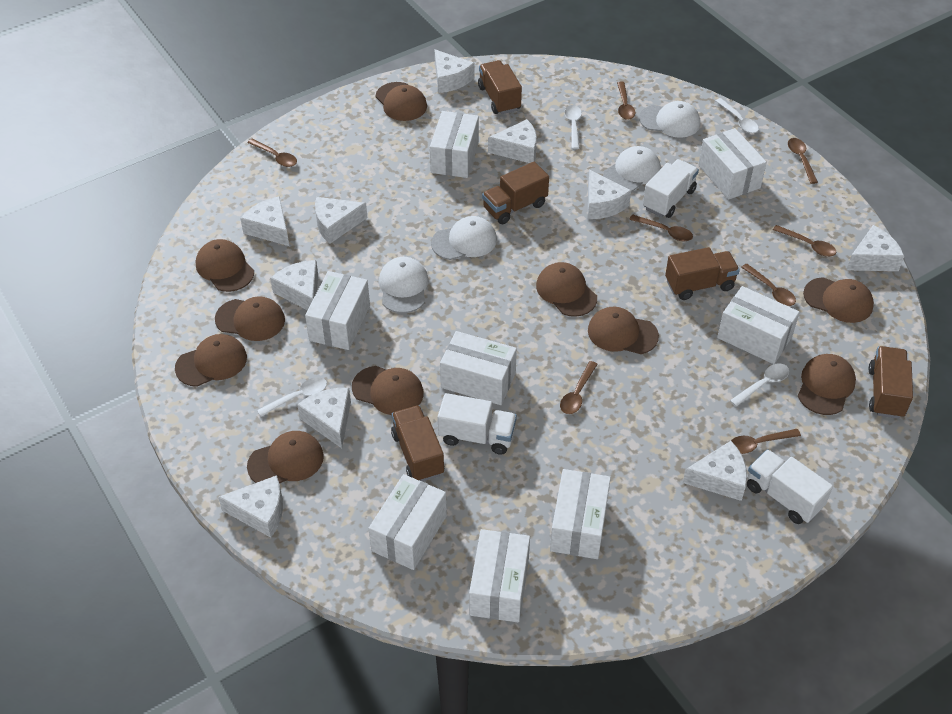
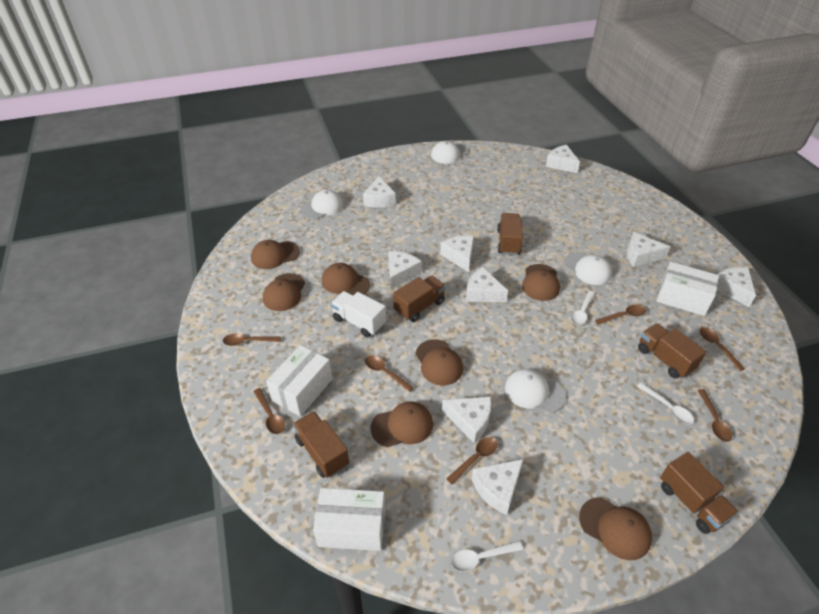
brown cap: 10 -> 7
brown spoon: 8 -> 7
white box: 8 -> 3
white cheese: 10 -> 9
white spoon: 4 -> 3
white truck: 3 -> 1

